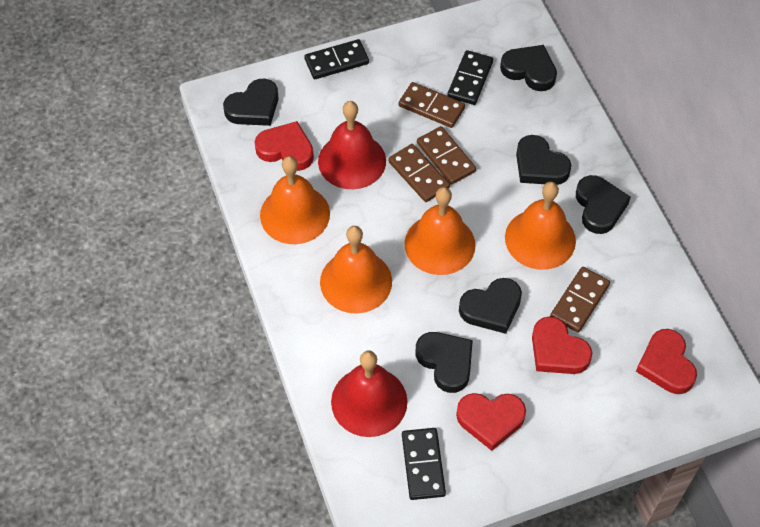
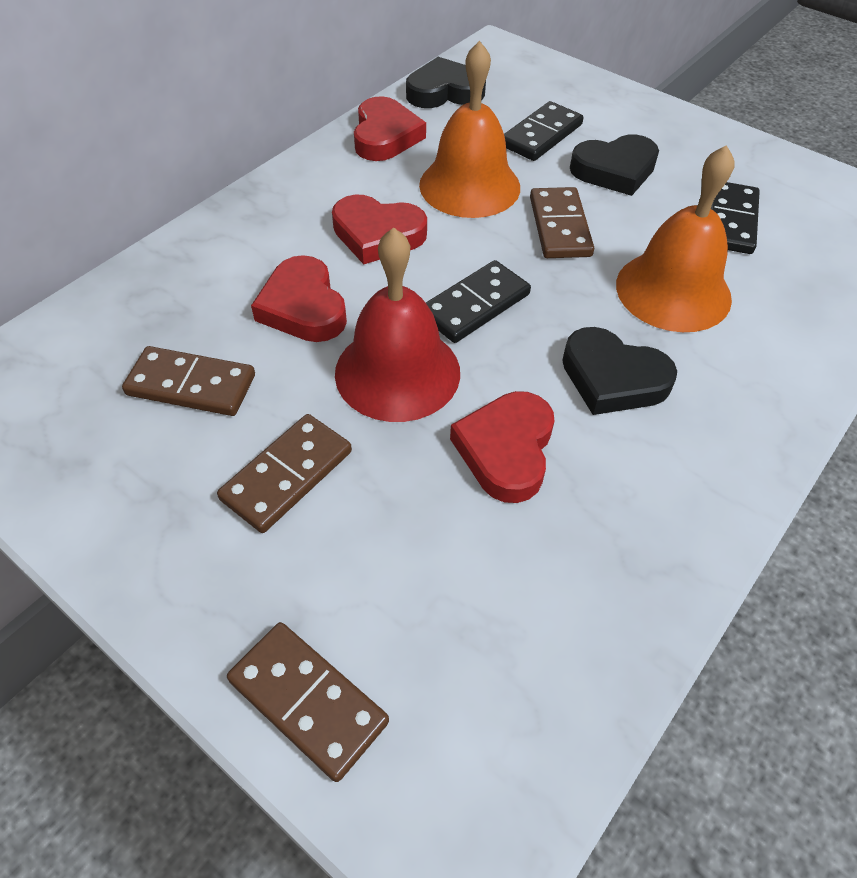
black heart: 6 -> 3
orange bell: 4 -> 2
red bell: 2 -> 1

